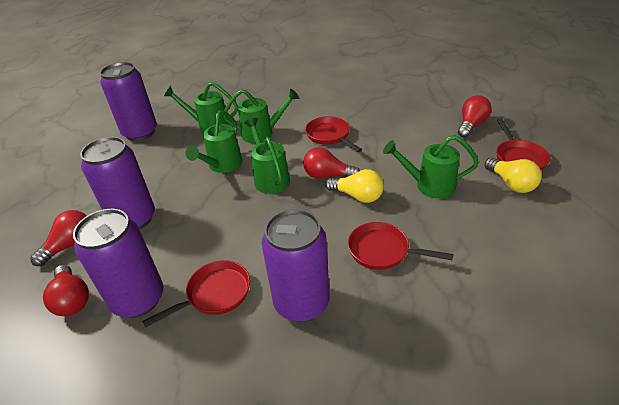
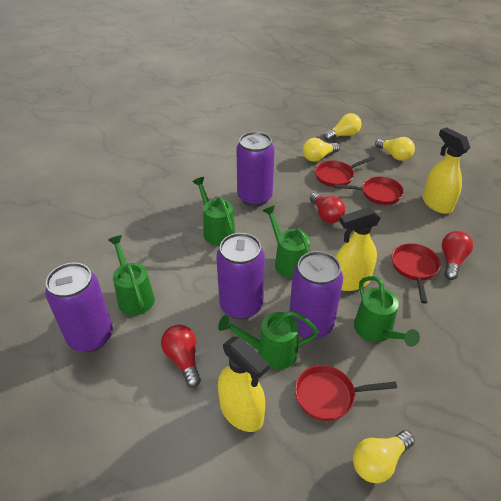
red light bulb: 4 -> 3
yellow light bulb: 2 -> 4
yellow spray bottle: 0 -> 3

